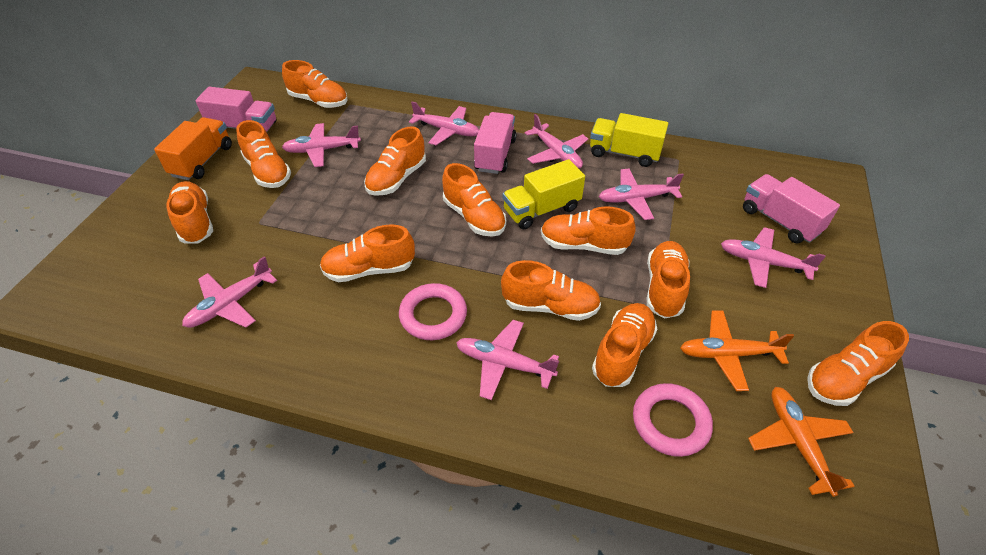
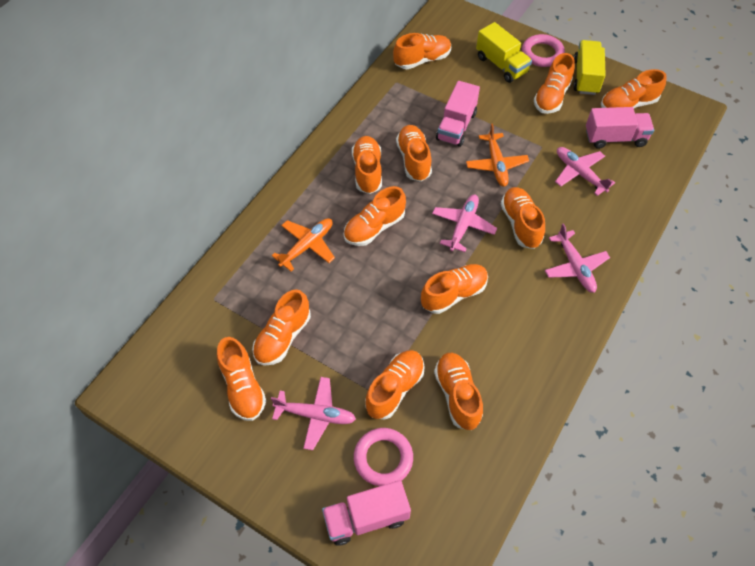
orange shoe: 11 -> 12
orange truck: 1 -> 0
pink plane: 7 -> 4

